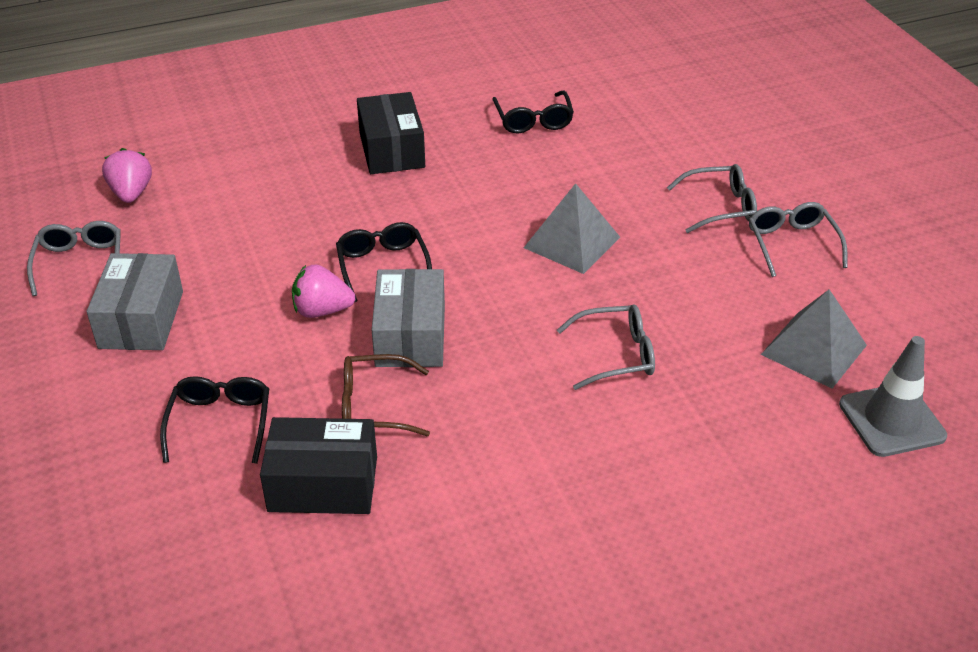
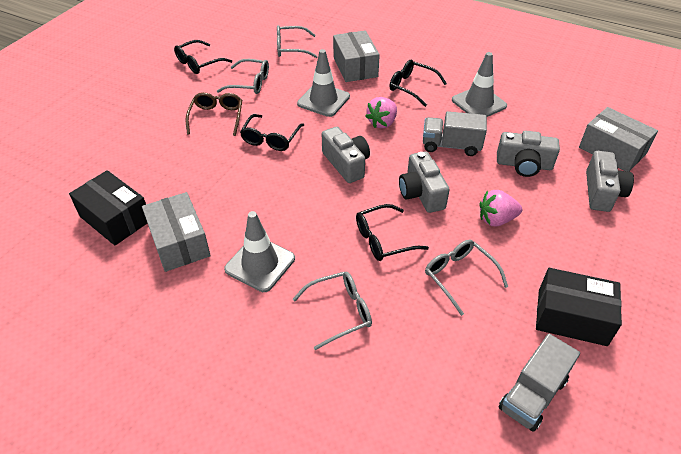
black glasses: 3 -> 4
grey box: 2 -> 3
grey camera: 0 -> 4
grey pyramid: 2 -> 0
grey traffic cone: 1 -> 3
grey truck: 0 -> 2

